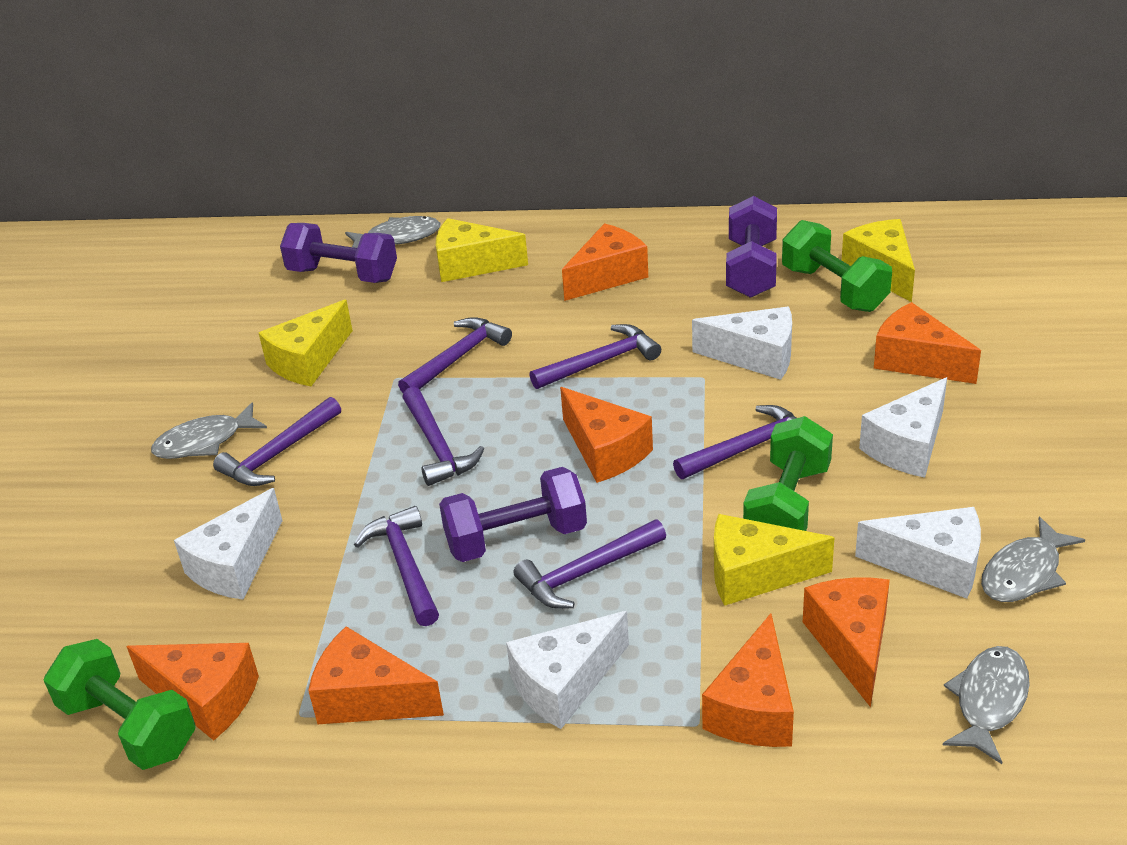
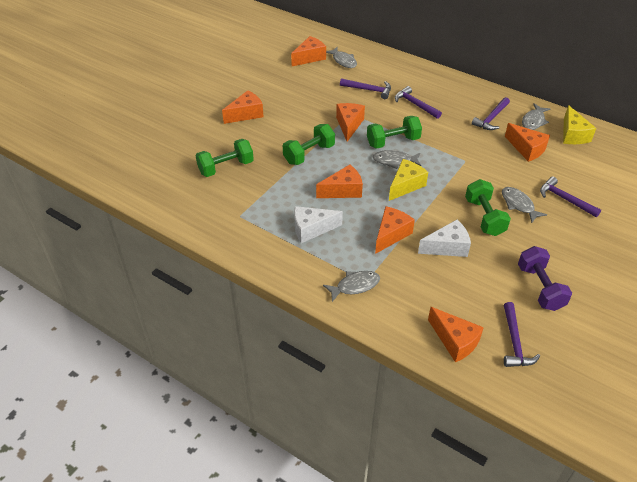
green dumbbell: 3 -> 4
grey fish: 4 -> 5
purple dumbbell: 3 -> 1
purple hammer: 7 -> 5
white cheese: 5 -> 2
yellow cheese: 4 -> 2

